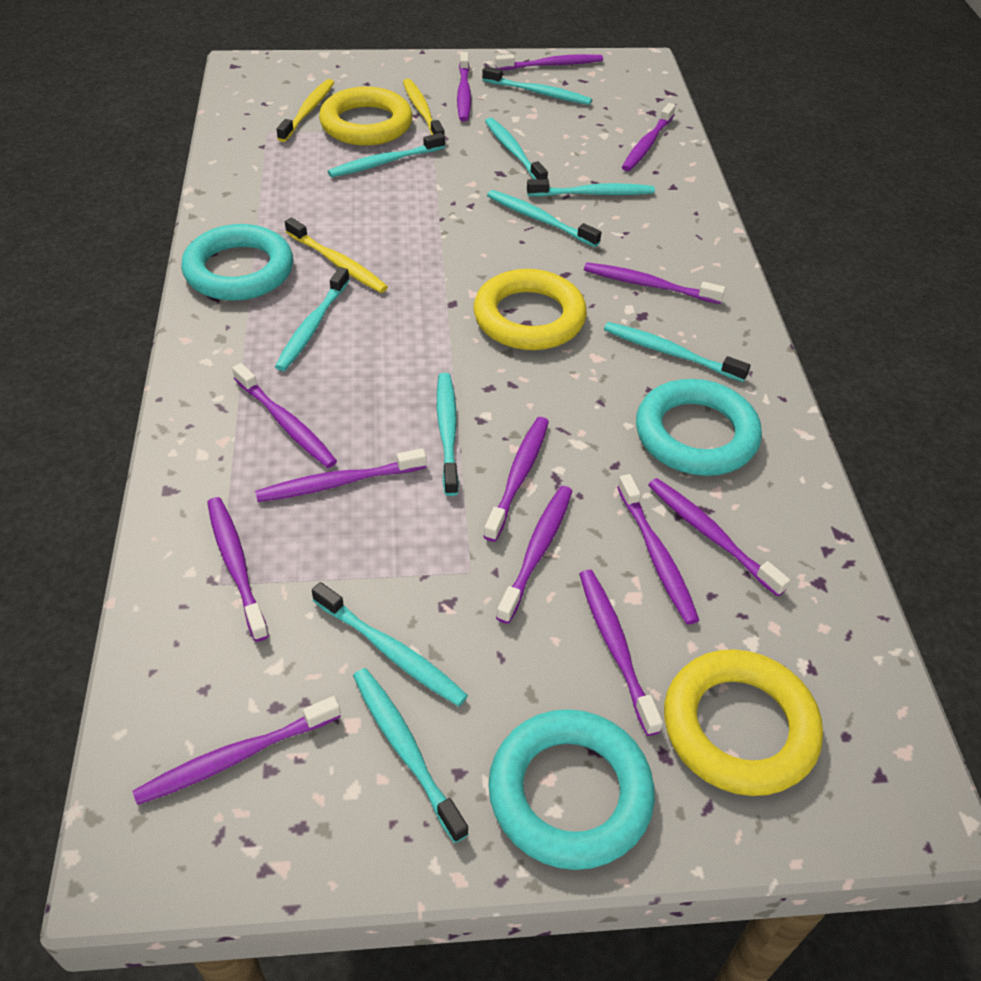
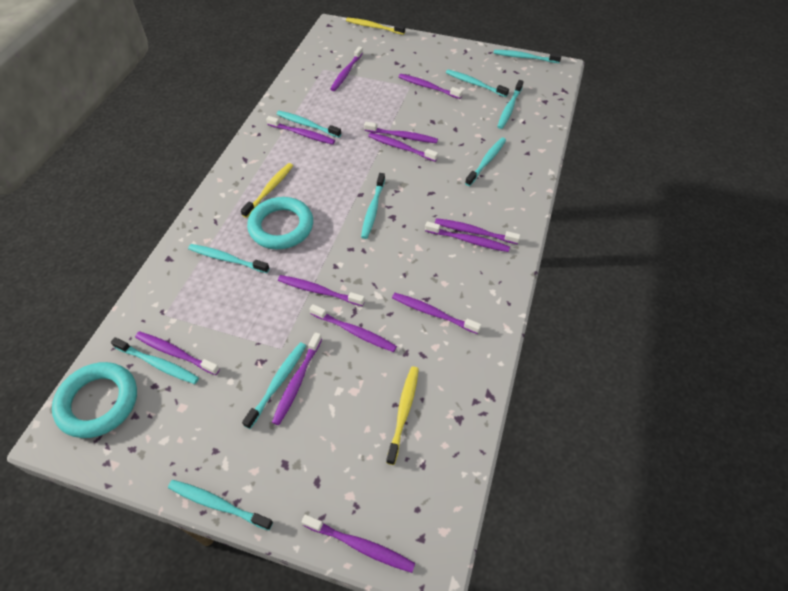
turquoise ring: 3 -> 2
yellow ring: 3 -> 0

